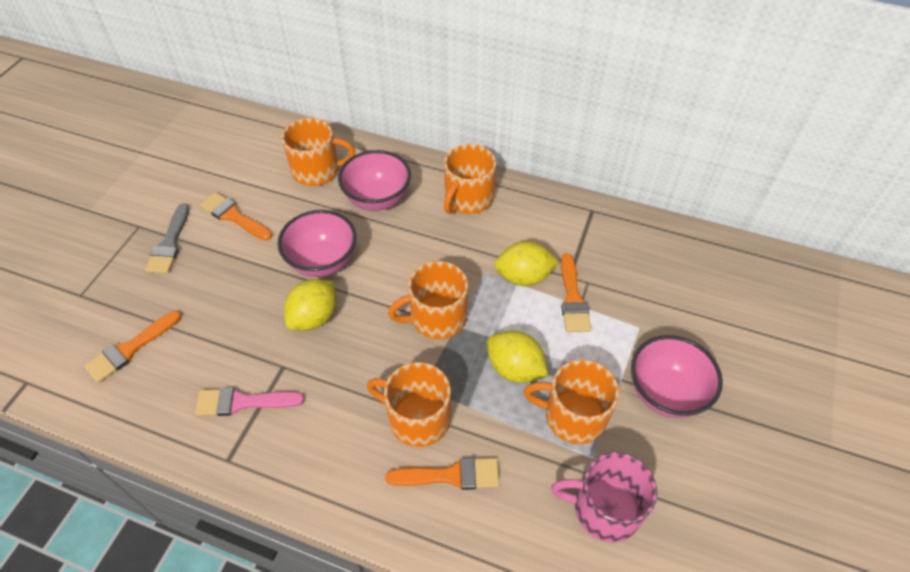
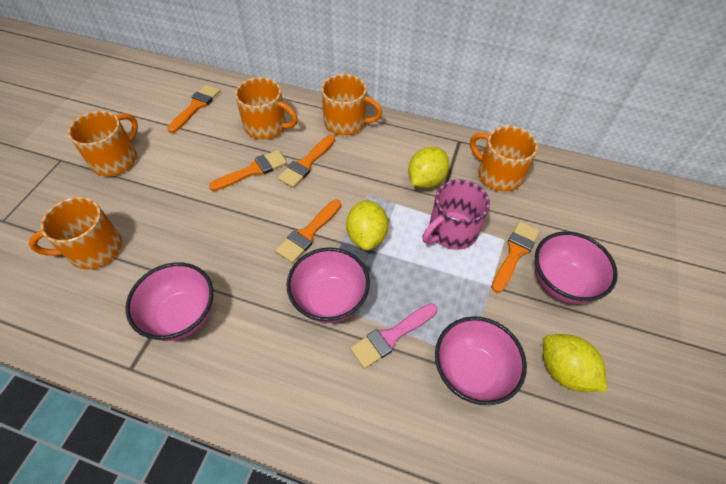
grey brush: 1 -> 0
orange brush: 4 -> 5
pink bowl: 3 -> 4

